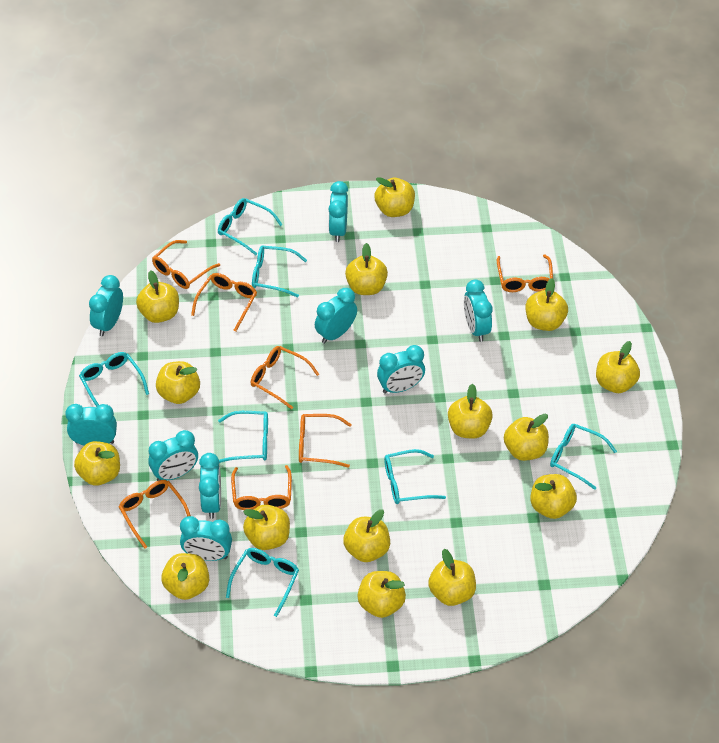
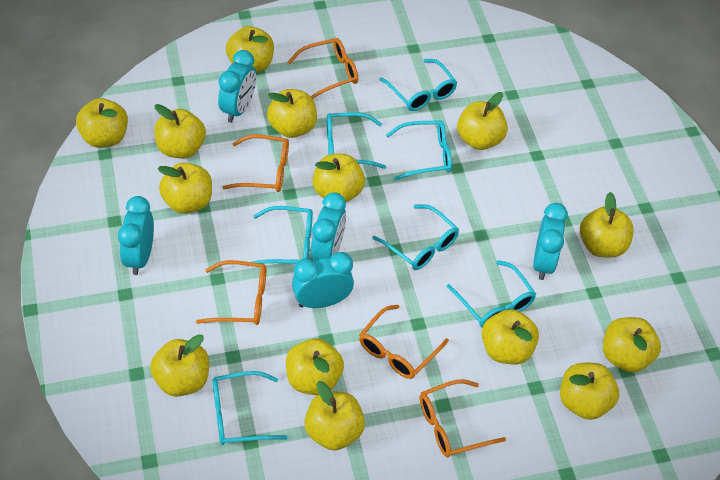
orange glasses: 7 -> 5
turquoise clock: 9 -> 5
yellow apple: 15 -> 14

